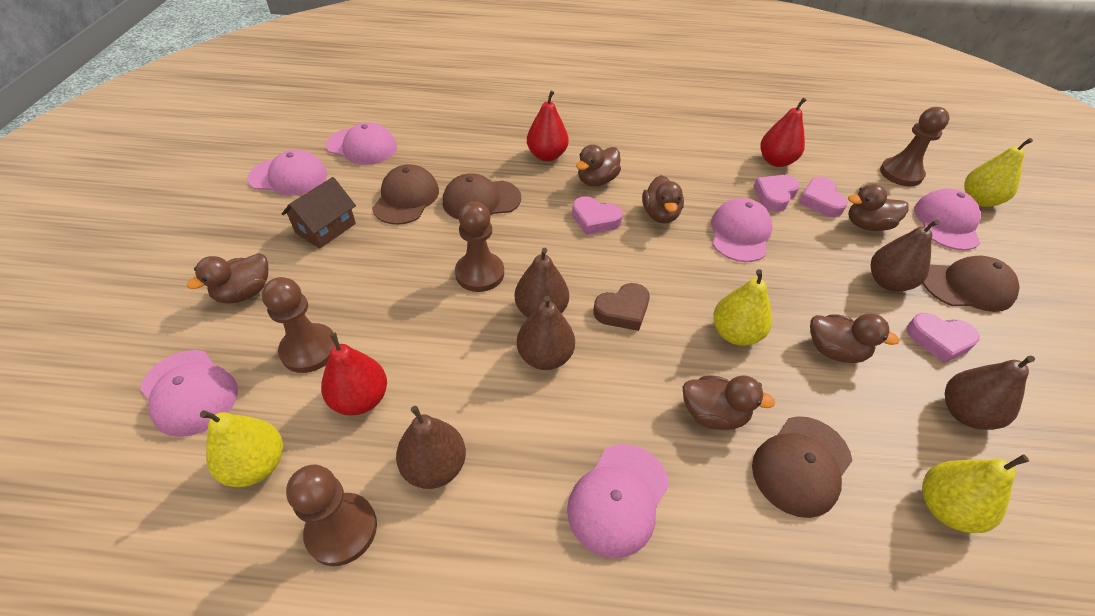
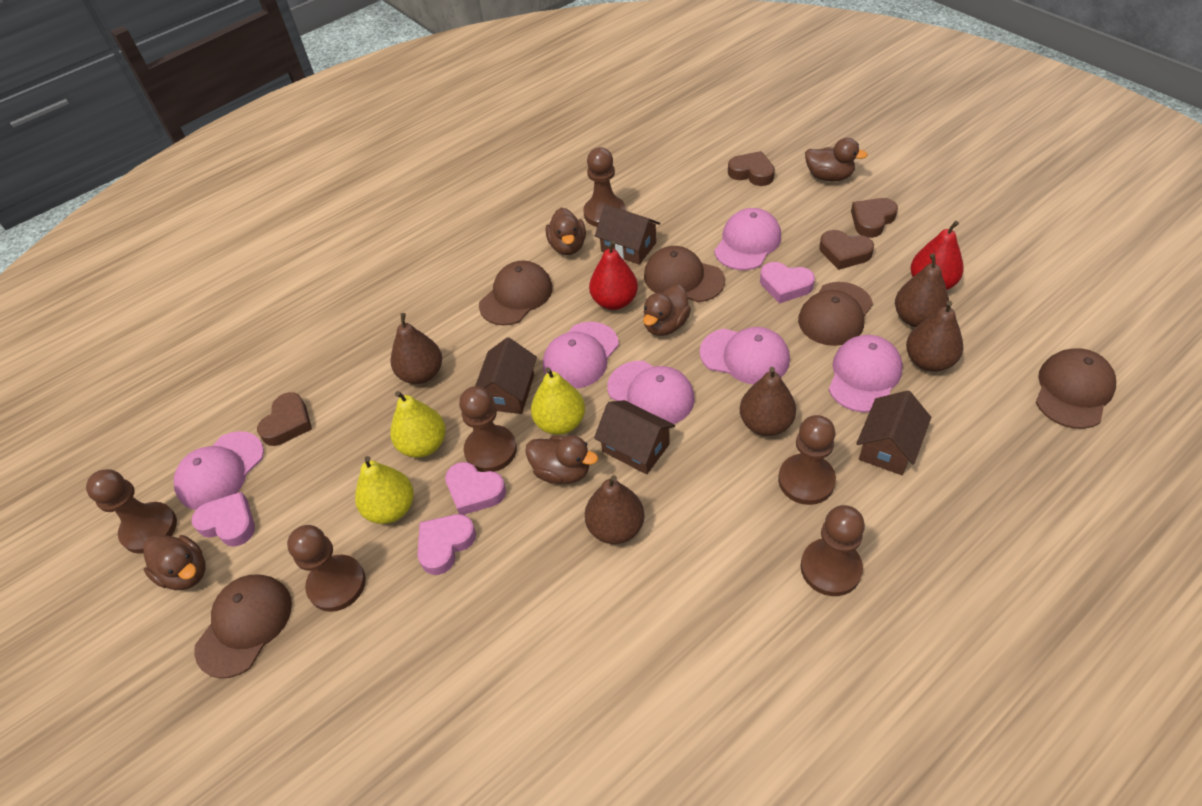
brown cap: 4 -> 5
brown duck: 6 -> 5
brown heart: 1 -> 4
brown house: 1 -> 4
brown pawn: 4 -> 6
red pear: 3 -> 2
yellow pear: 4 -> 3

